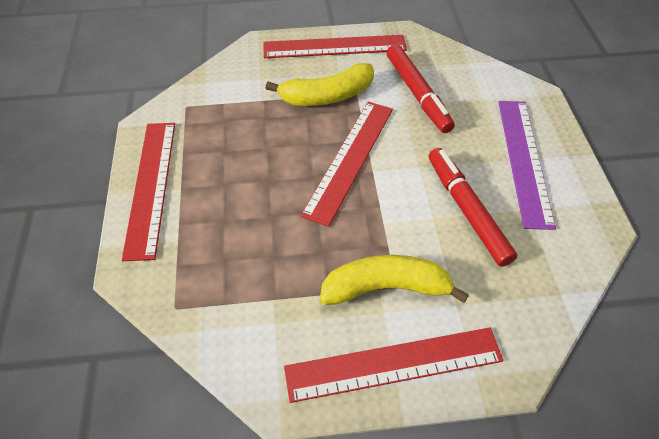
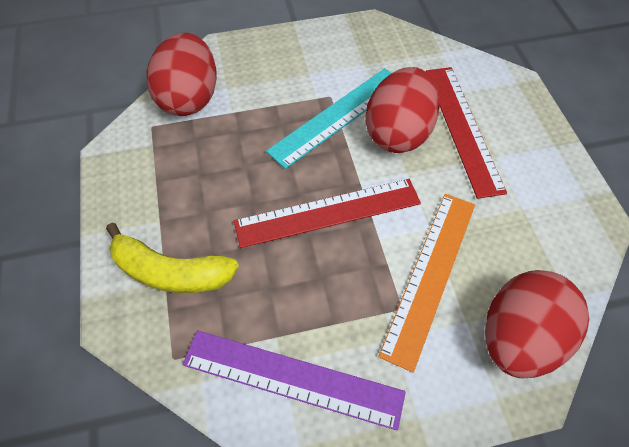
orange ruler: 0 -> 1
red egg: 0 -> 3
red marker: 2 -> 0
red ruler: 4 -> 2
turquoise ruler: 0 -> 1
yellow banana: 2 -> 1

